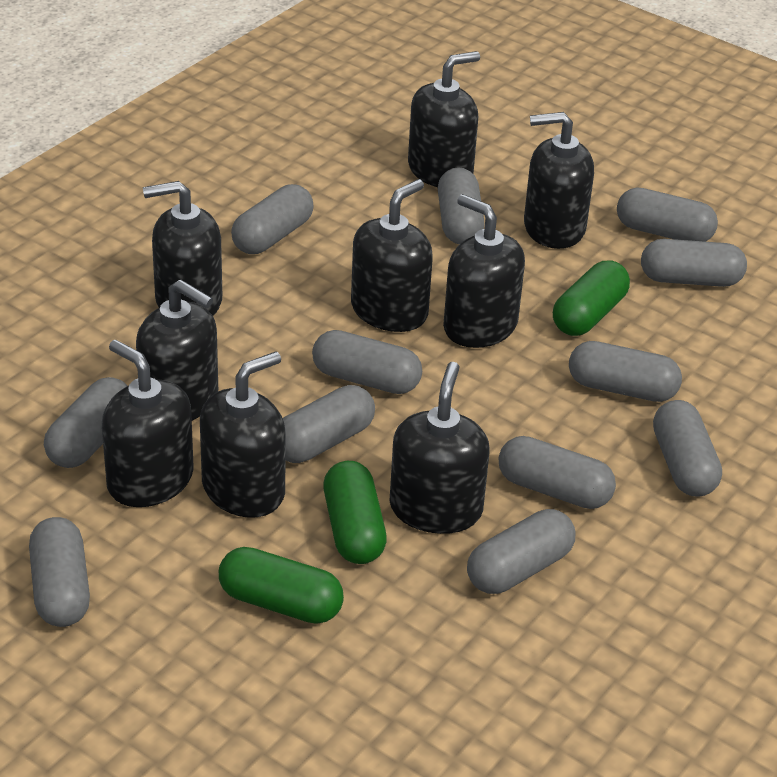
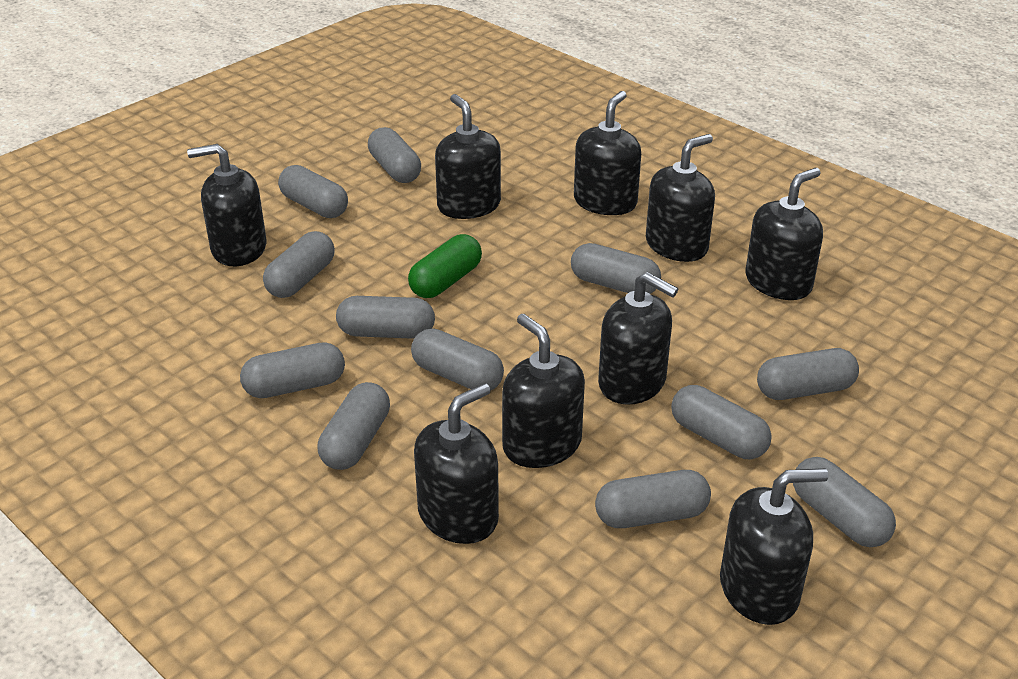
green capsule: 3 -> 1

